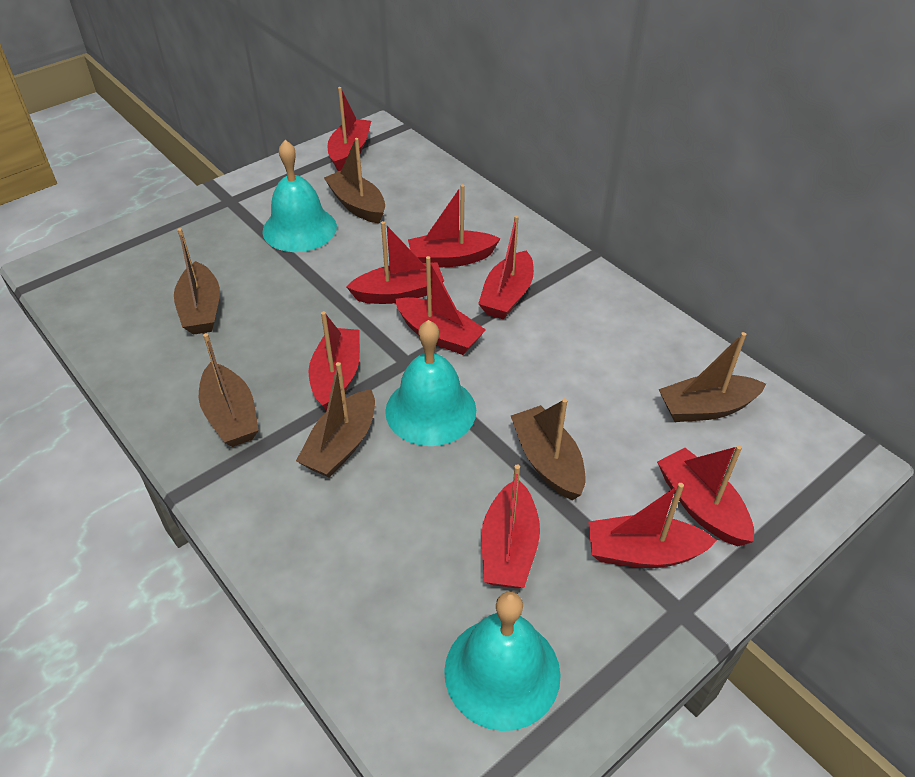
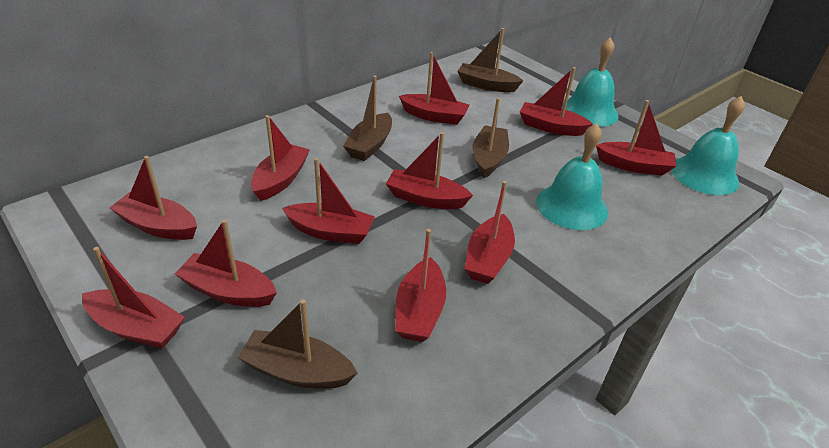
brown boat: 6 -> 4
red boat: 9 -> 11

